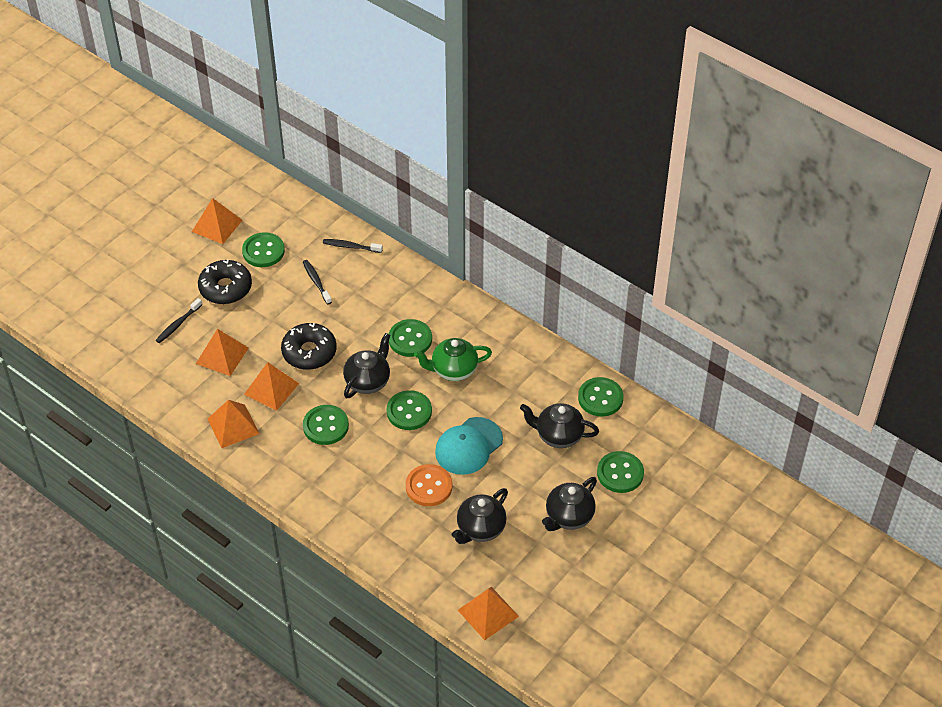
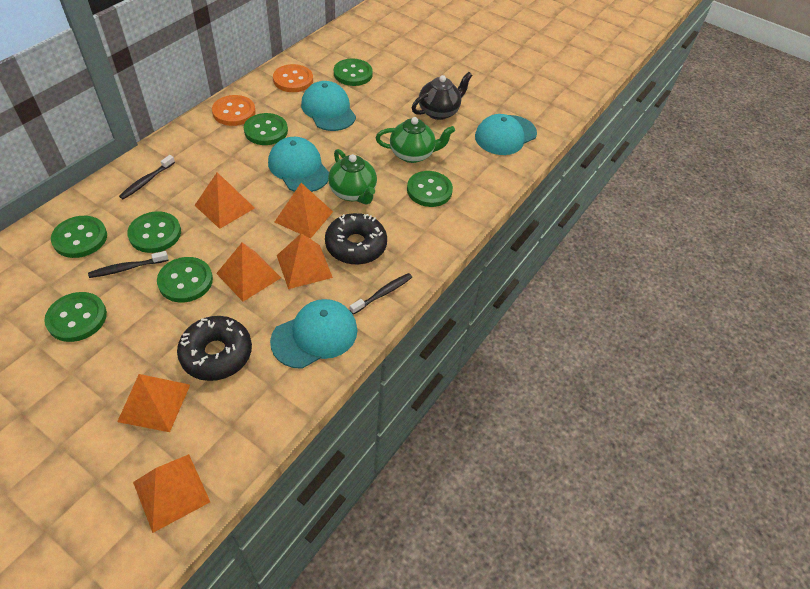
black teapot: 4 -> 1
green button: 6 -> 7
green teapot: 1 -> 2
orange button: 1 -> 2
orange pyramid: 5 -> 6
turquoise cap: 1 -> 4

